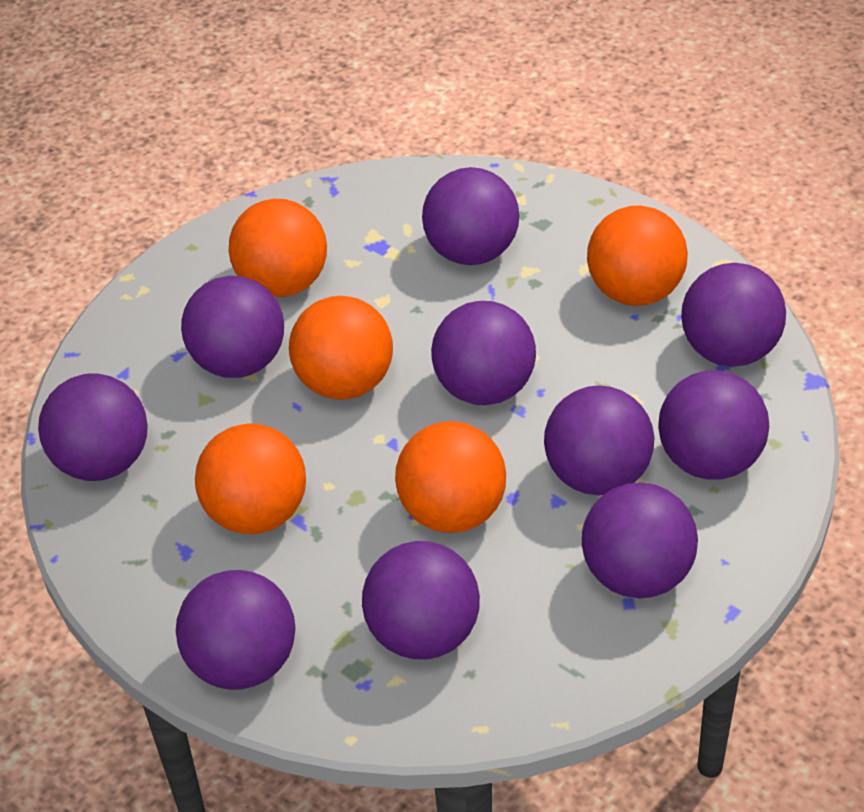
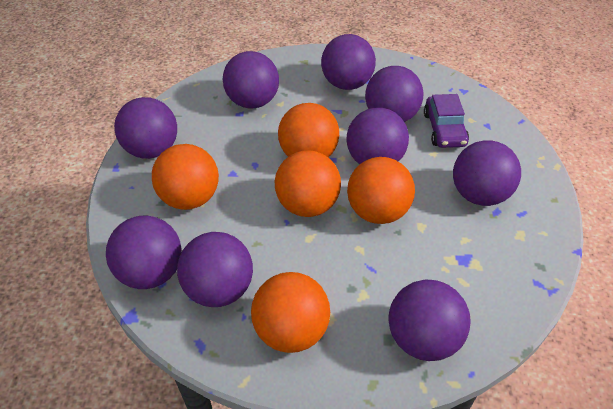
purple ball: 10 -> 9
purple car: 0 -> 1

